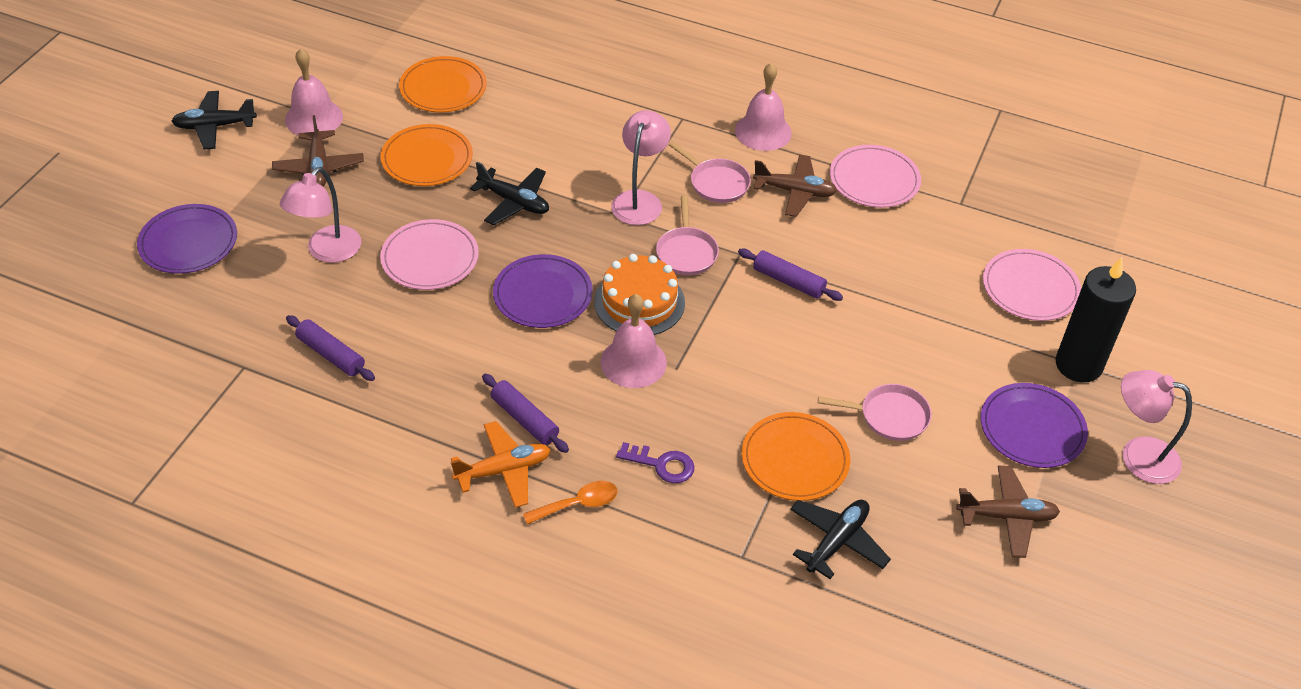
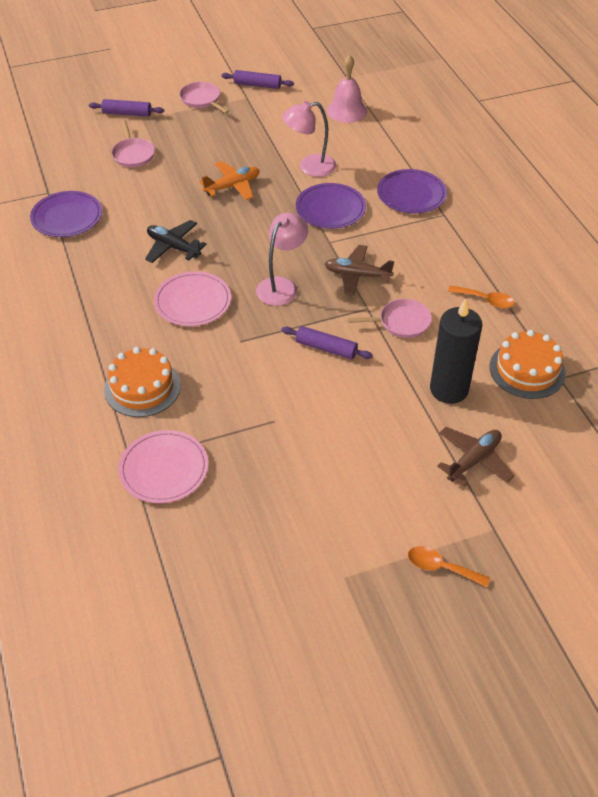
black plane: 3 -> 1
brown plane: 3 -> 2
orange cake: 1 -> 2
orange plate: 3 -> 0
orange spoon: 1 -> 2
pink bell: 3 -> 1
pink lamp: 3 -> 2
pink plate: 3 -> 2
purple key: 1 -> 0

